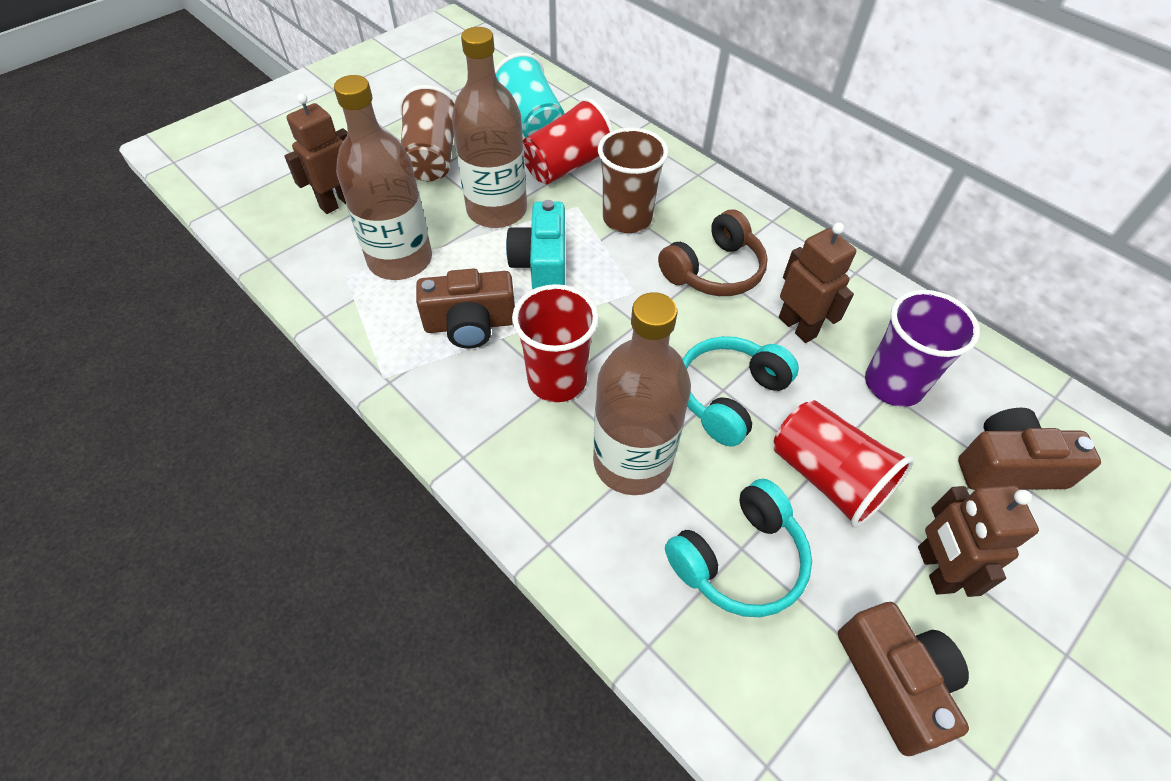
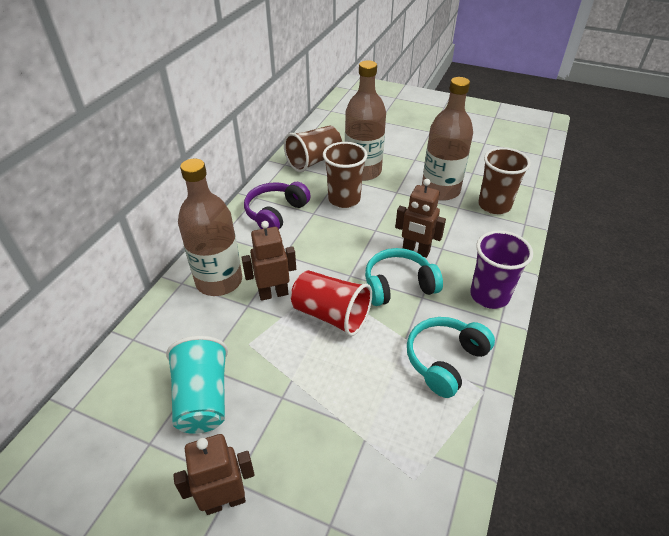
brown camera: 3 -> 0
brown cup: 2 -> 3
brown headphones: 1 -> 0
purple headphones: 0 -> 1
red cup: 3 -> 1
turquoise camera: 1 -> 0

